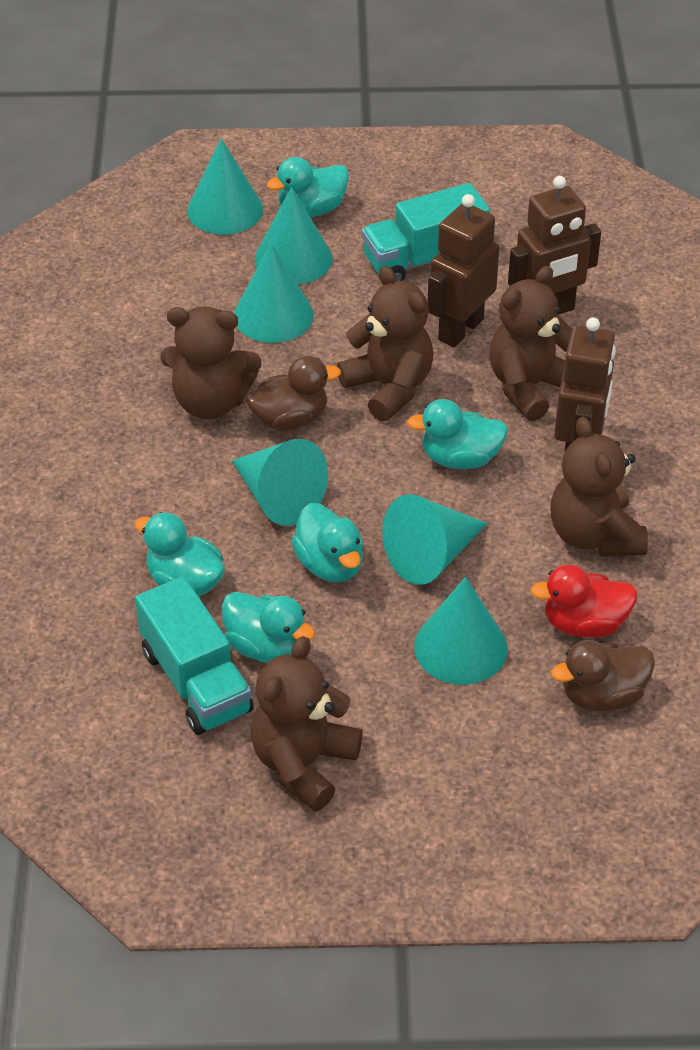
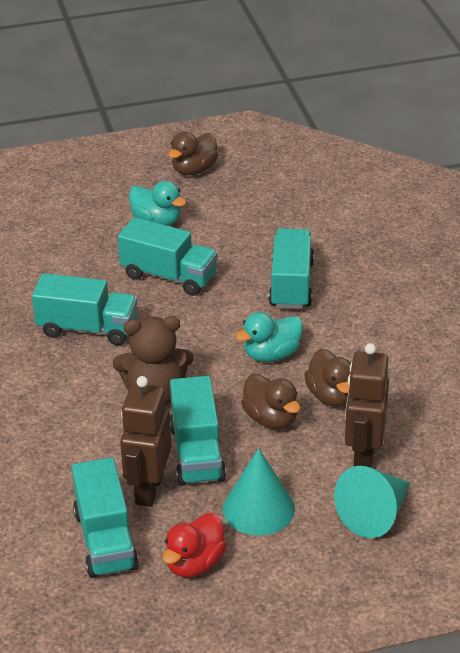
brown duck: 2 -> 3
brown robot: 3 -> 2
brown teddy bear: 5 -> 1
turquoise cone: 6 -> 2
turquoise duck: 5 -> 2
turquoise truck: 2 -> 5

